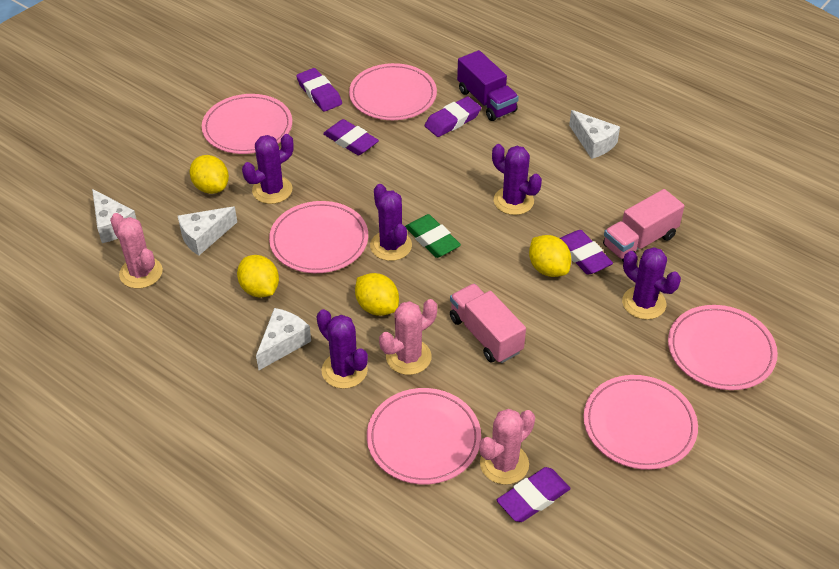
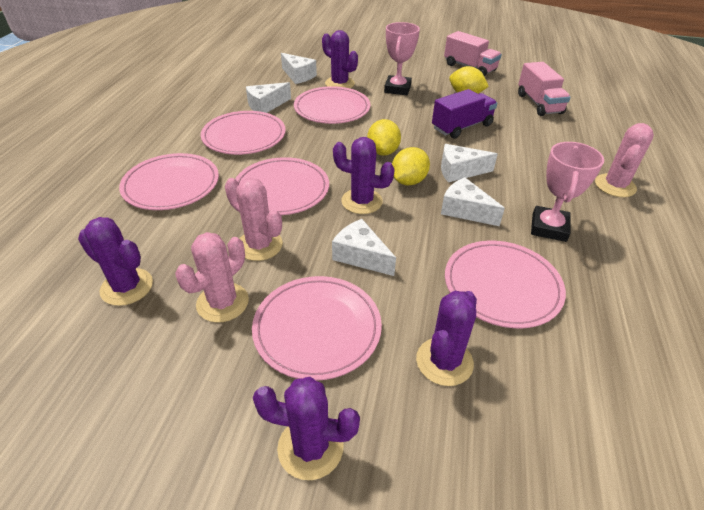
green eraser: 1 -> 0
pink trophy: 0 -> 2
purple eraser: 5 -> 0
white cheese: 4 -> 5
yellow lemon: 4 -> 3

